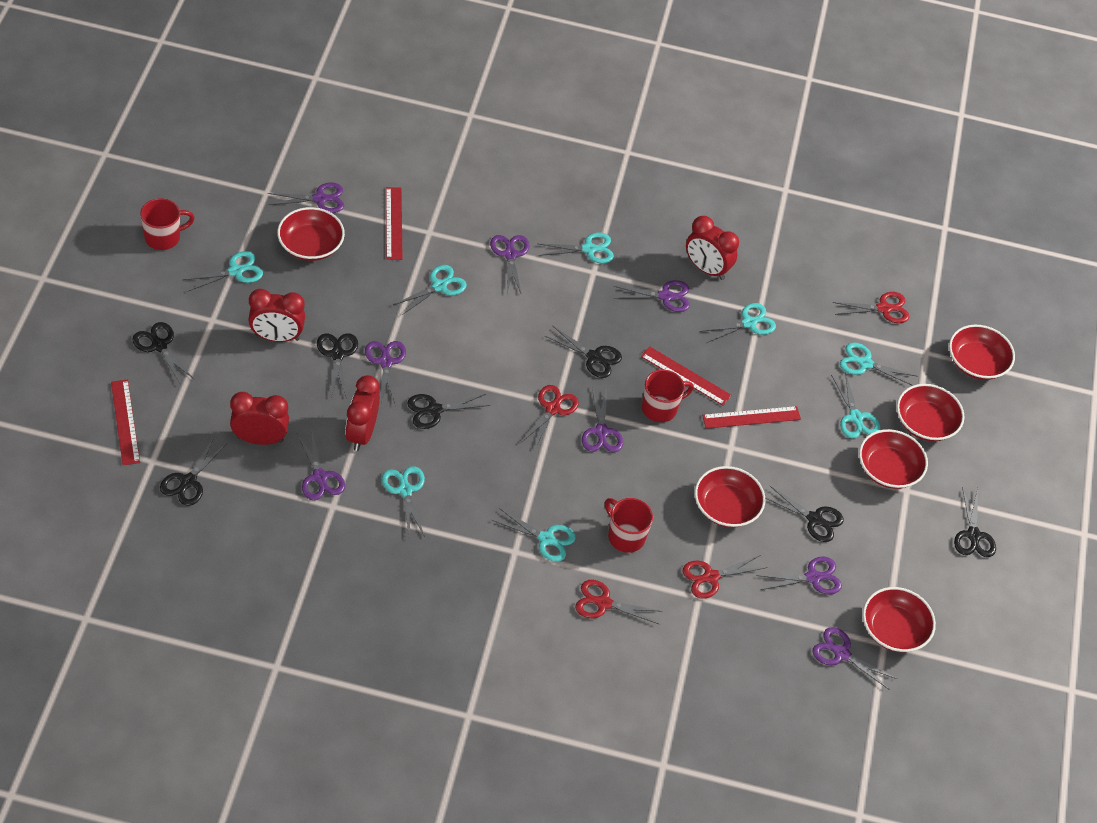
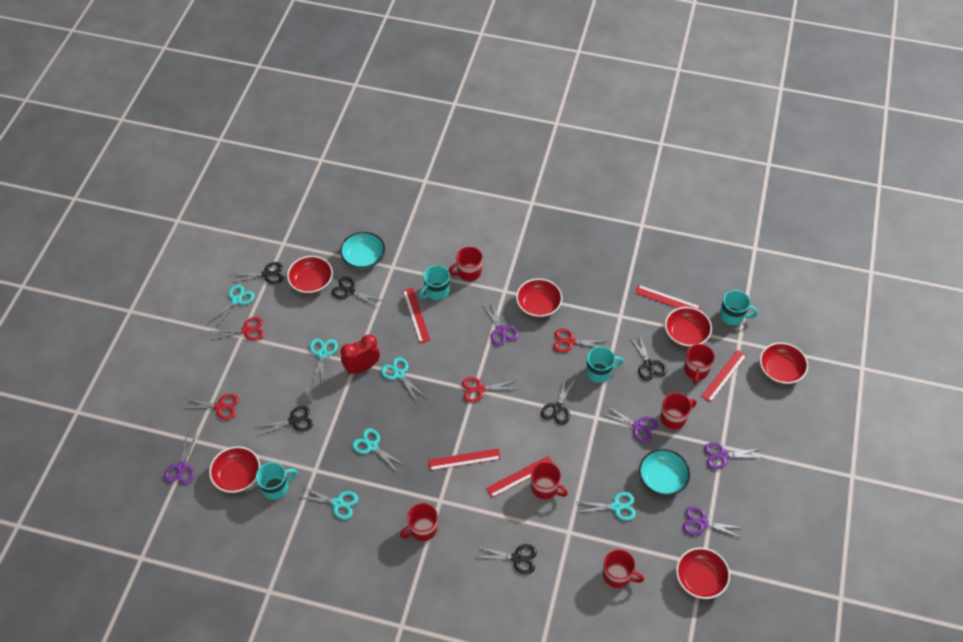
black scissors: 7 -> 6
purple scissors: 8 -> 5
red clock: 4 -> 1
red mug: 3 -> 6
red ruler: 4 -> 5
turquoise bowl: 0 -> 2
turquoise mug: 0 -> 4
turquoise scissors: 8 -> 6

